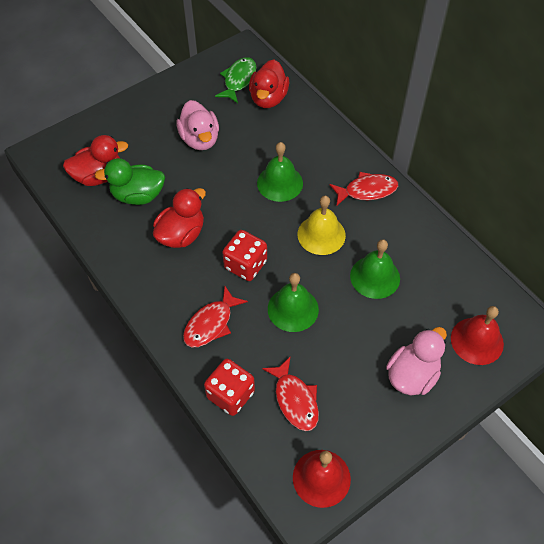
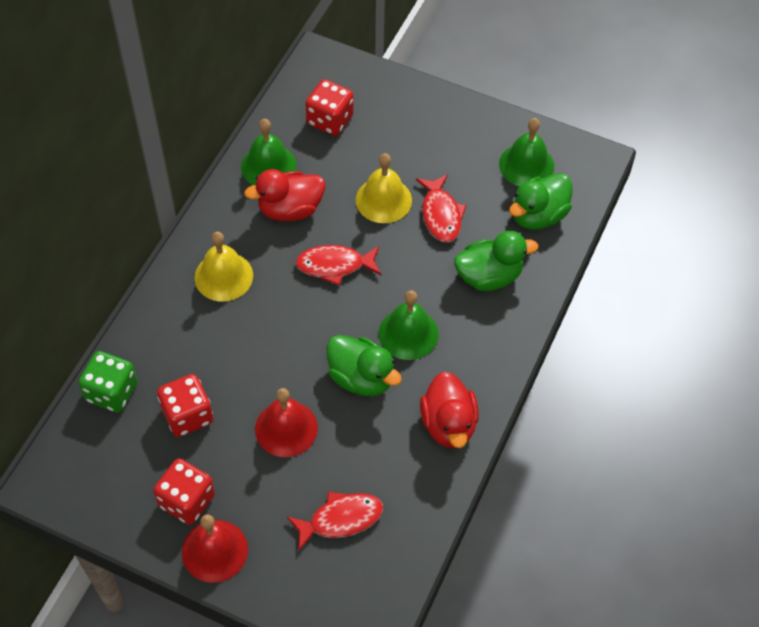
green dice: 0 -> 1
green duck: 1 -> 3
green fish: 1 -> 0
pink duck: 2 -> 0
red dice: 2 -> 3
red duck: 3 -> 2
yellow bell: 1 -> 2

